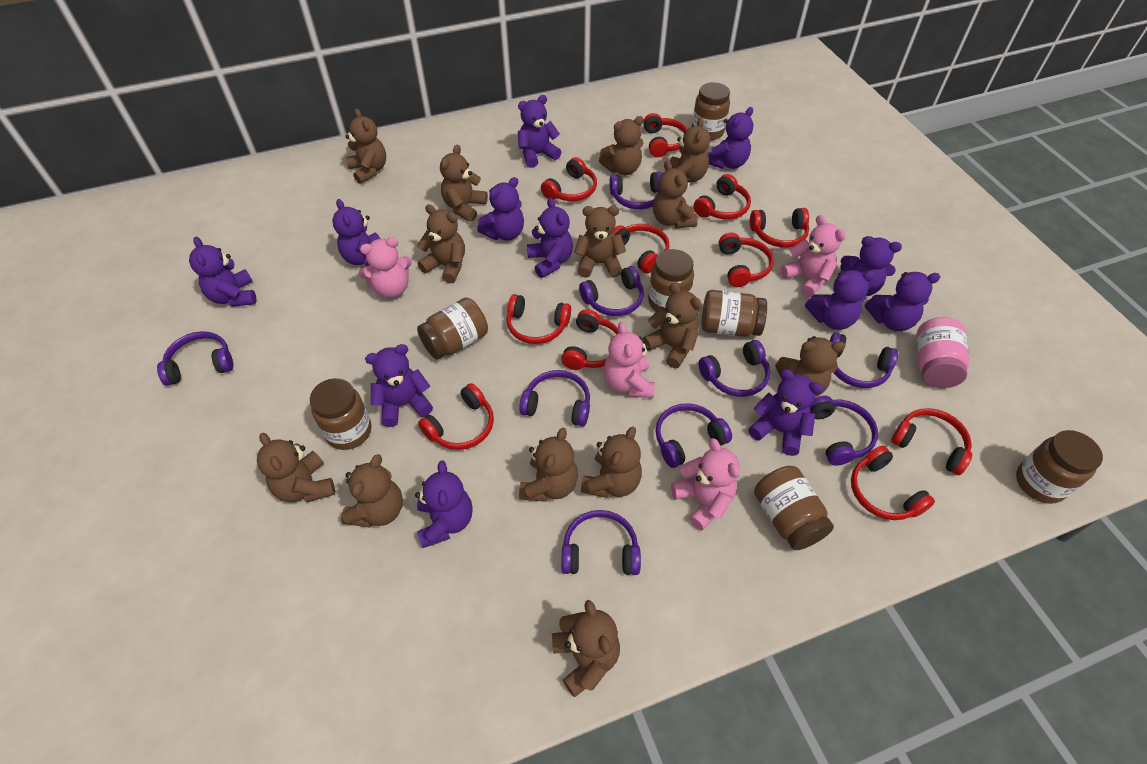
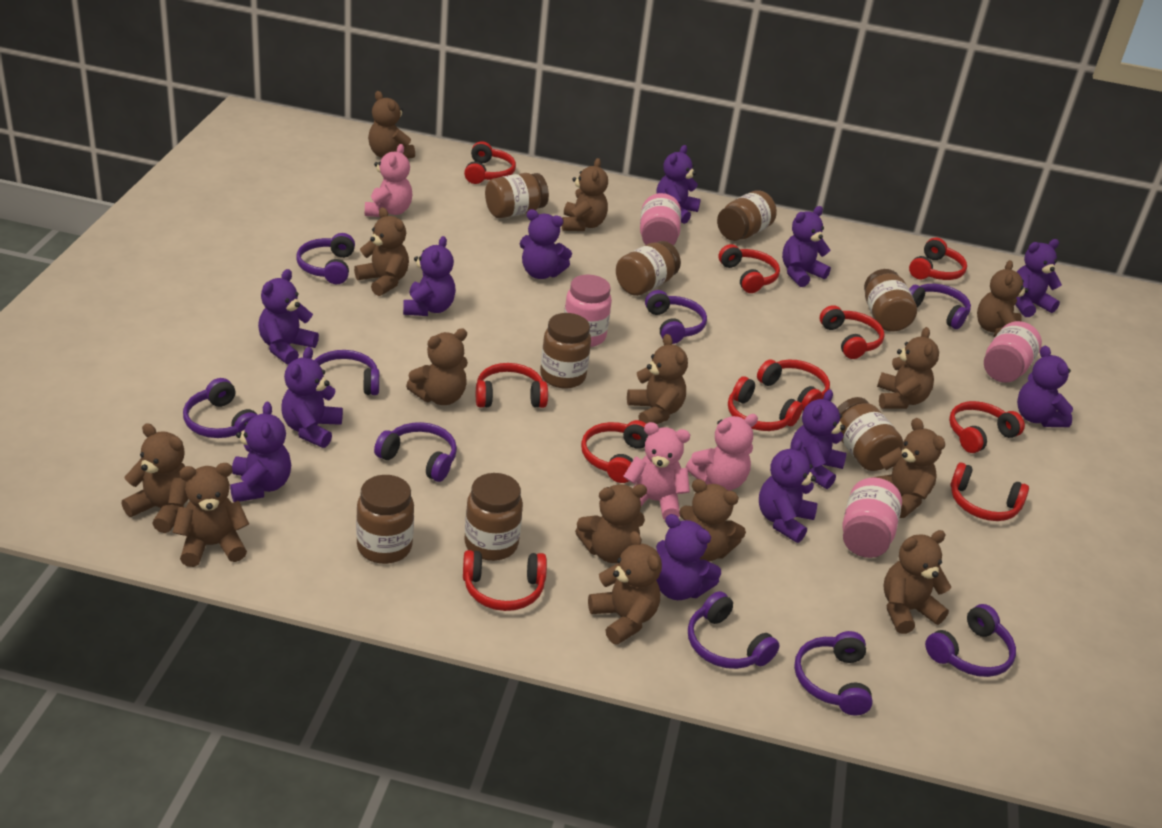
brown jar: 7 -> 8
pink jar: 1 -> 4
pink teddy bear: 4 -> 3

